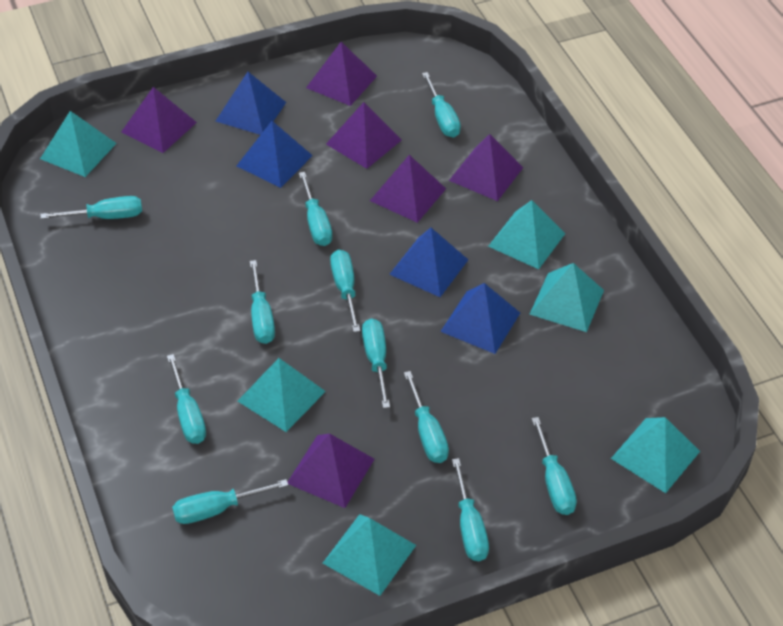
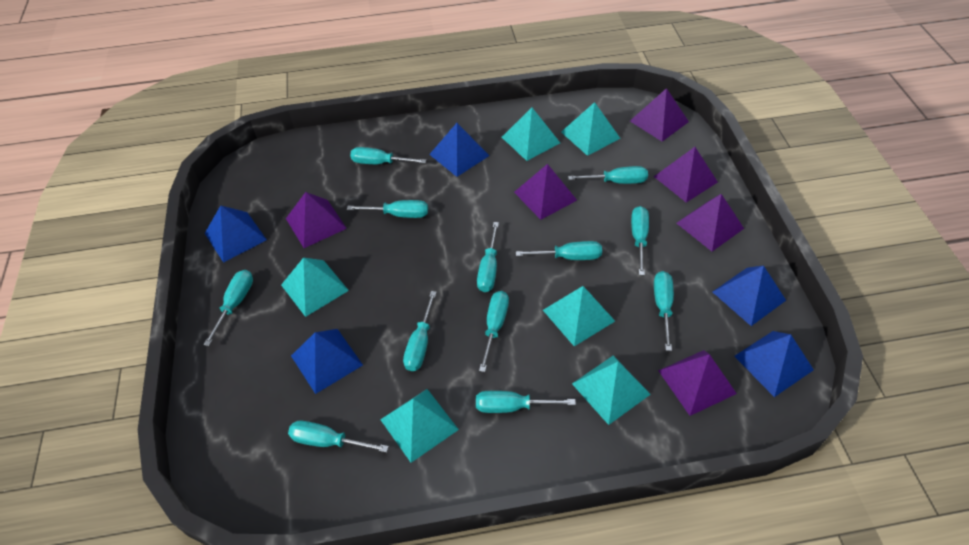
blue pyramid: 4 -> 5
turquoise screwdriver: 11 -> 12

